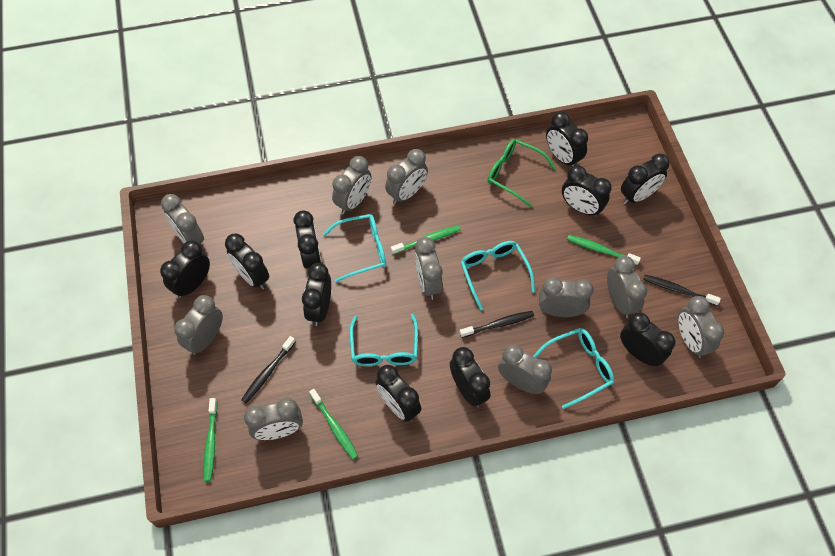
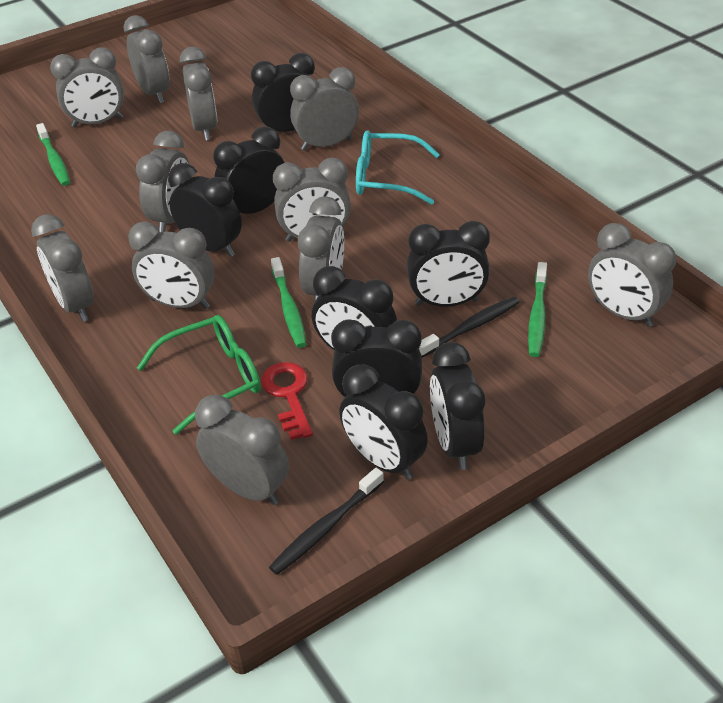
black clock: 10 -> 8
black toothbrush: 3 -> 2
green toothbrush: 4 -> 3
grey clock: 10 -> 11
red key: 0 -> 1
turquoise glasses: 4 -> 1

